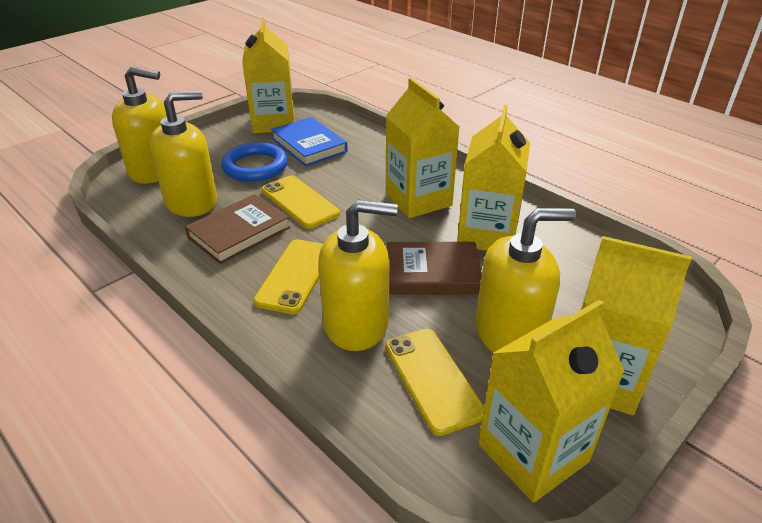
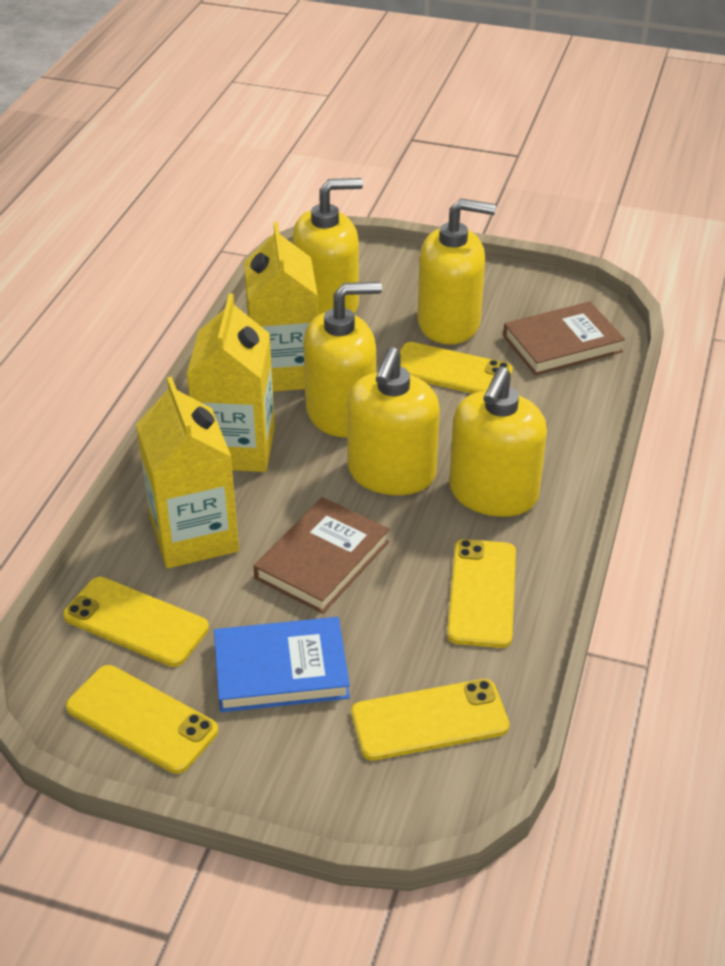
blue ring: 1 -> 0
yellow carton: 5 -> 3
yellow phone: 3 -> 5
yellow soap dispenser: 4 -> 5

